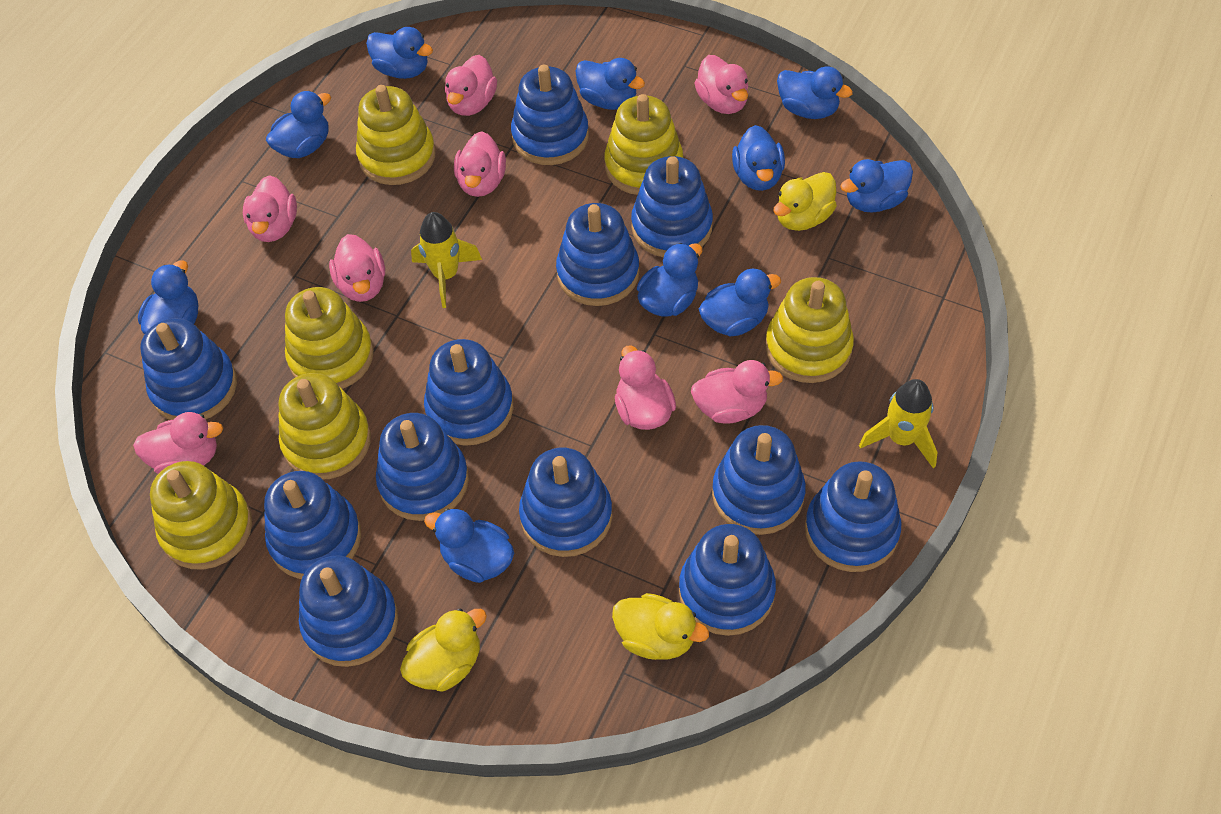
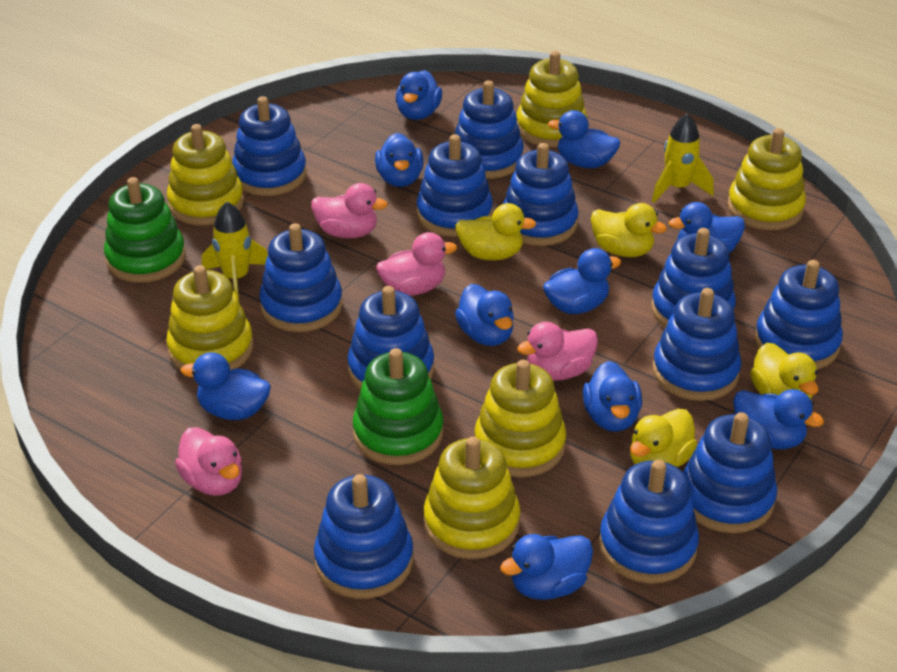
green stacking toy: 0 -> 2
pink duck: 8 -> 4
yellow duck: 3 -> 4

